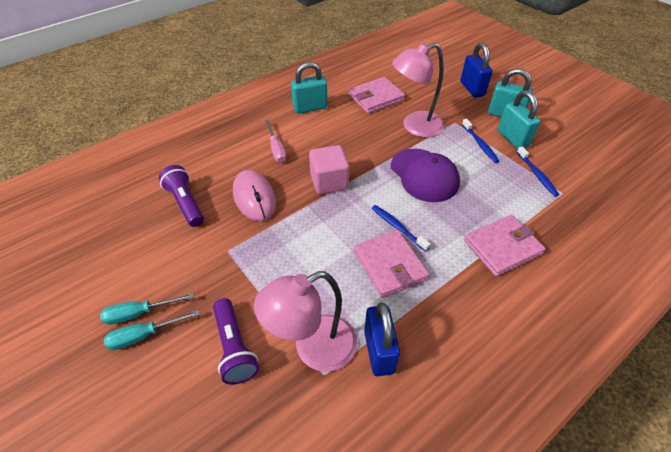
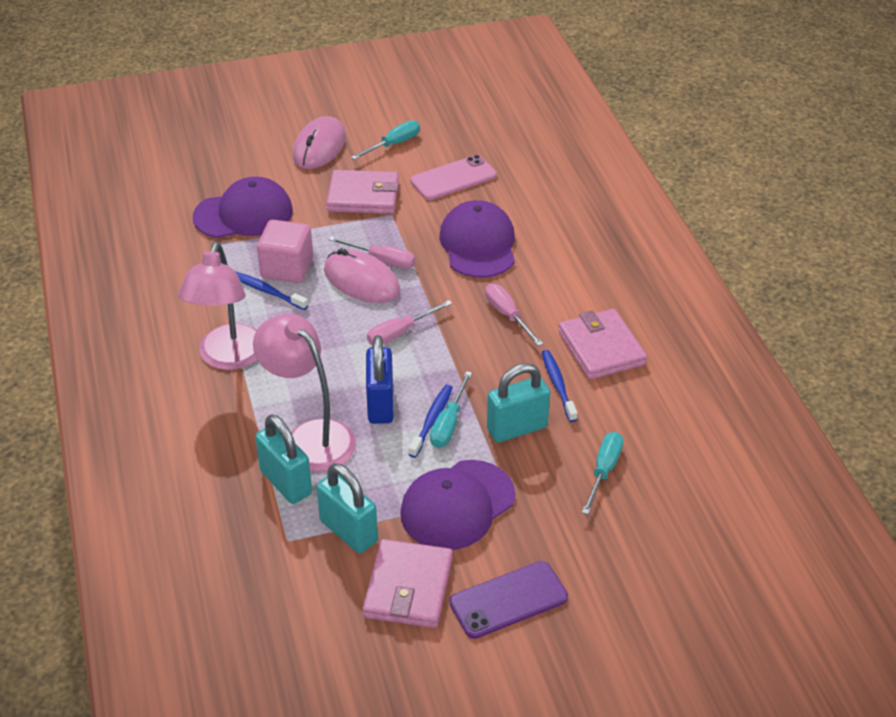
blue padlock: 2 -> 1
pink mouse: 1 -> 2
pink phone: 0 -> 1
pink screwdriver: 1 -> 3
purple cap: 1 -> 3
purple flashlight: 2 -> 0
purple phone: 0 -> 1
turquoise screwdriver: 2 -> 3

